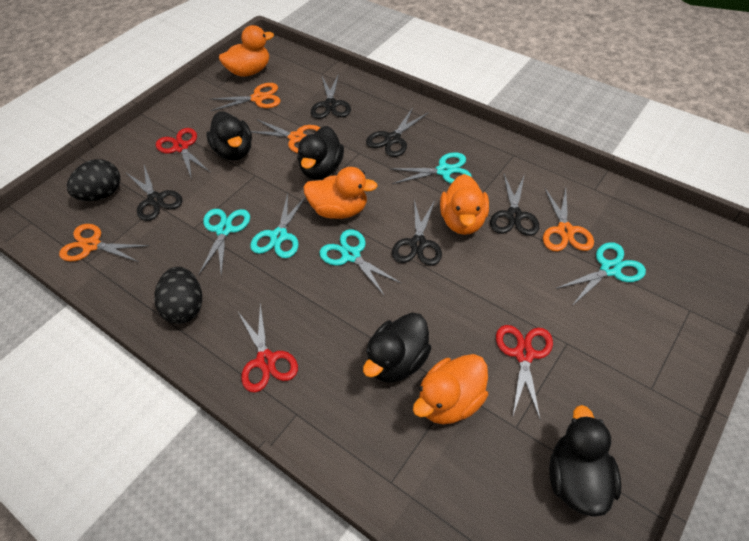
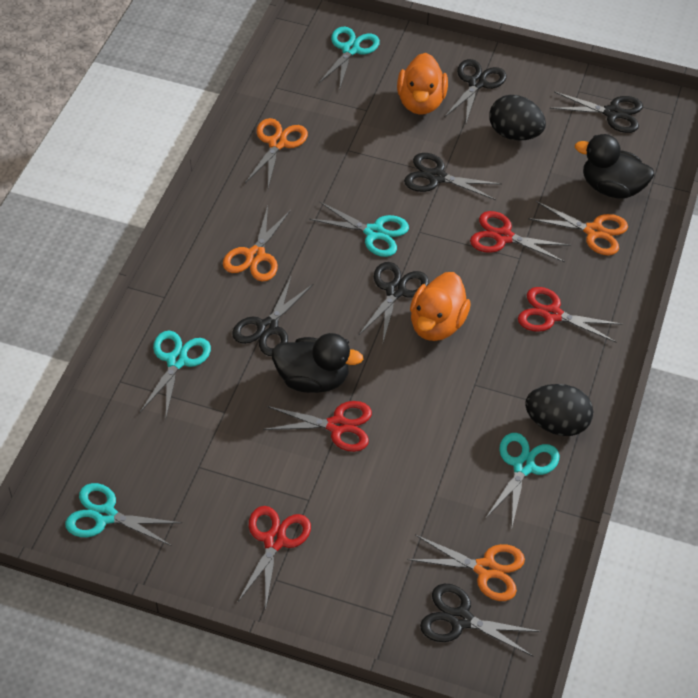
black duck: 4 -> 2
black scissors: 5 -> 6
orange duck: 4 -> 2
red scissors: 3 -> 4

